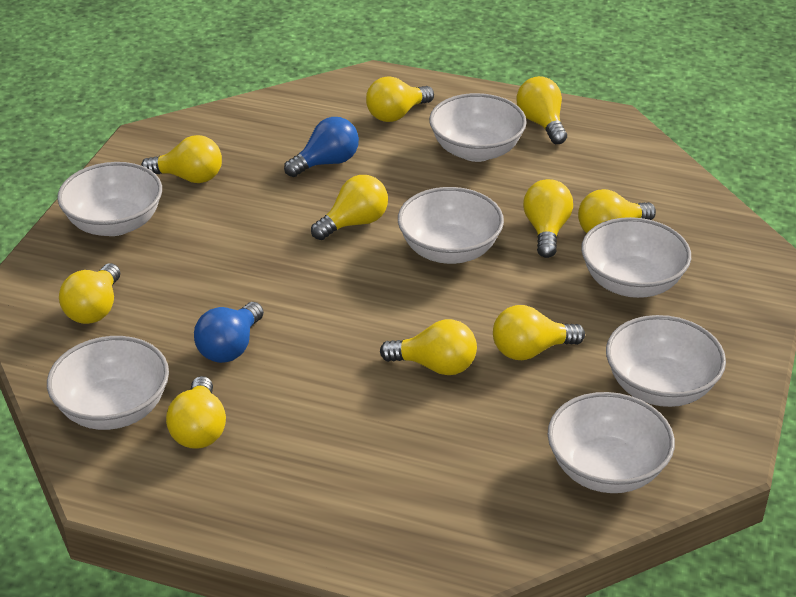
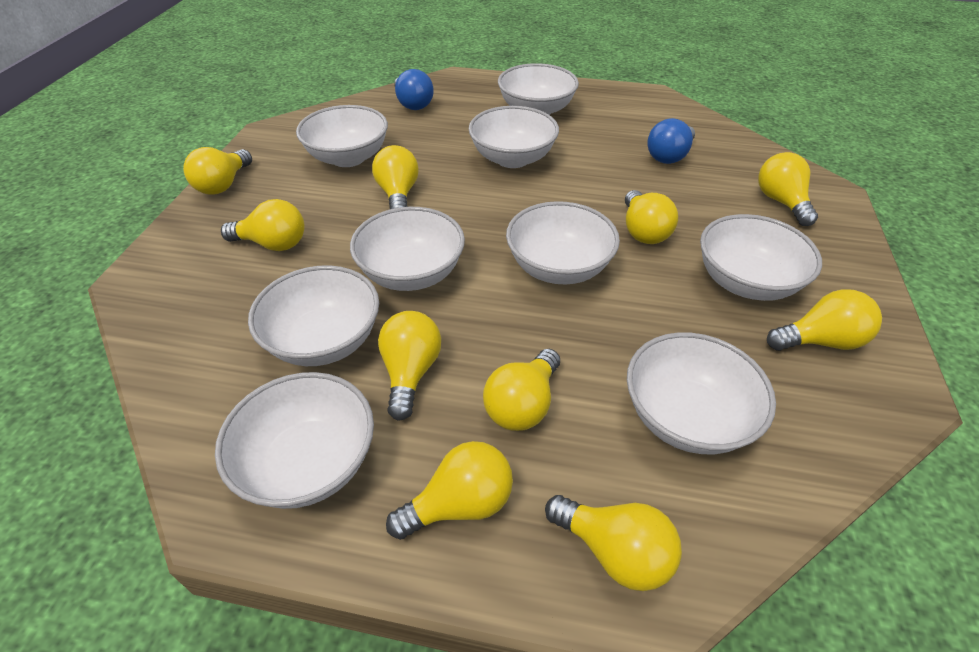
white bowl: 7 -> 9

